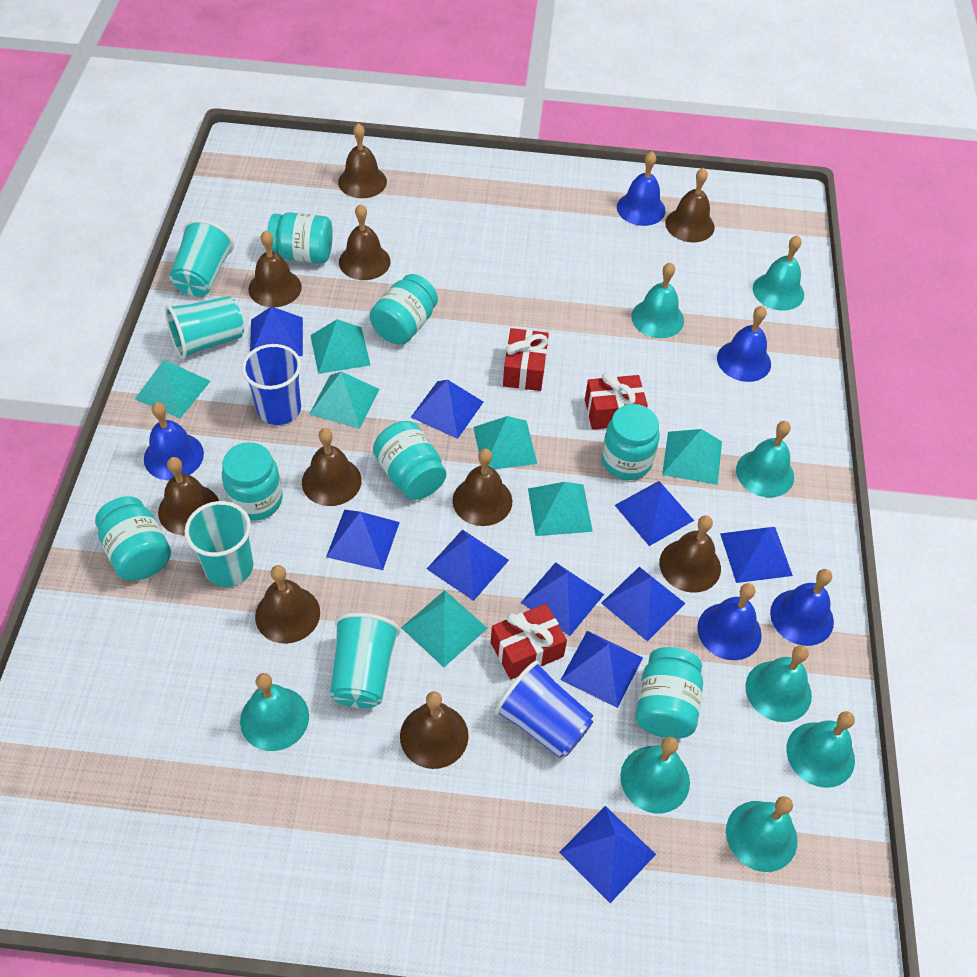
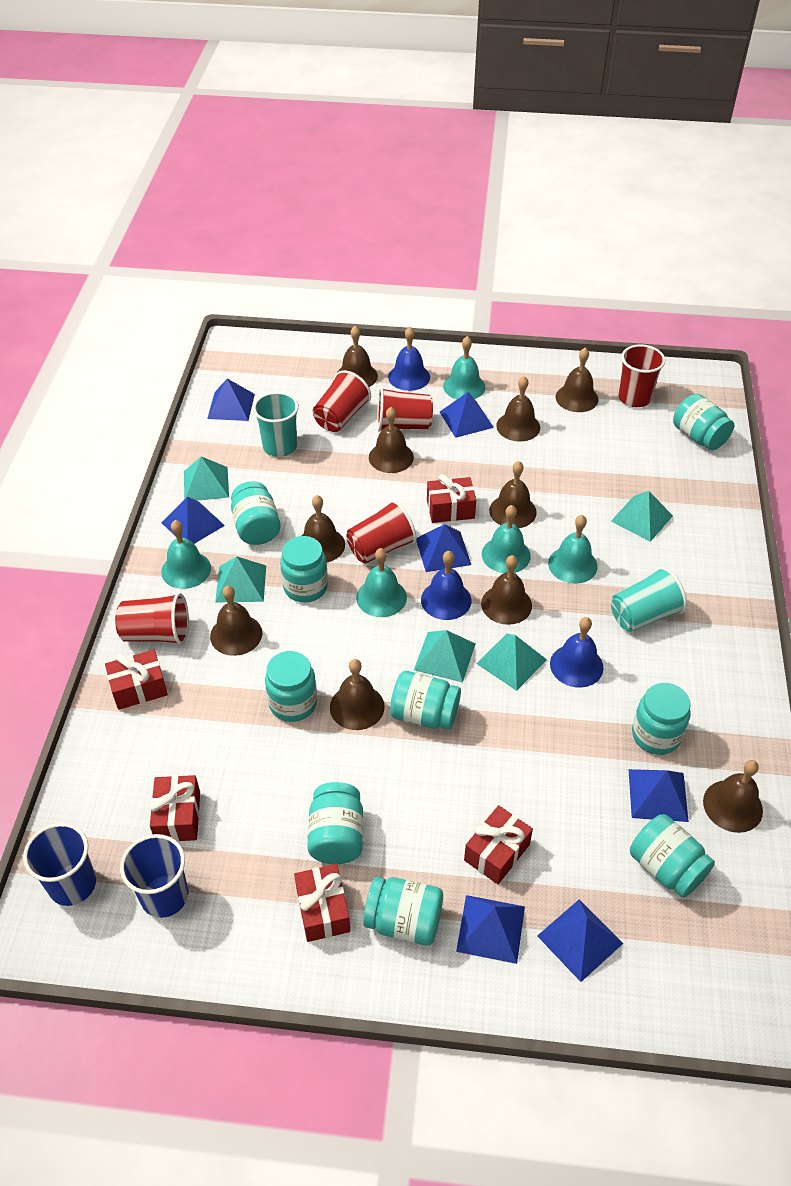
blue bell: 5 -> 3
blue pyramid: 10 -> 7
red cup: 0 -> 5
red gift: 3 -> 5
turquoise bell: 8 -> 5
turquoise cup: 4 -> 2
turquoise jar: 7 -> 9
turquoise pyramid: 7 -> 5

